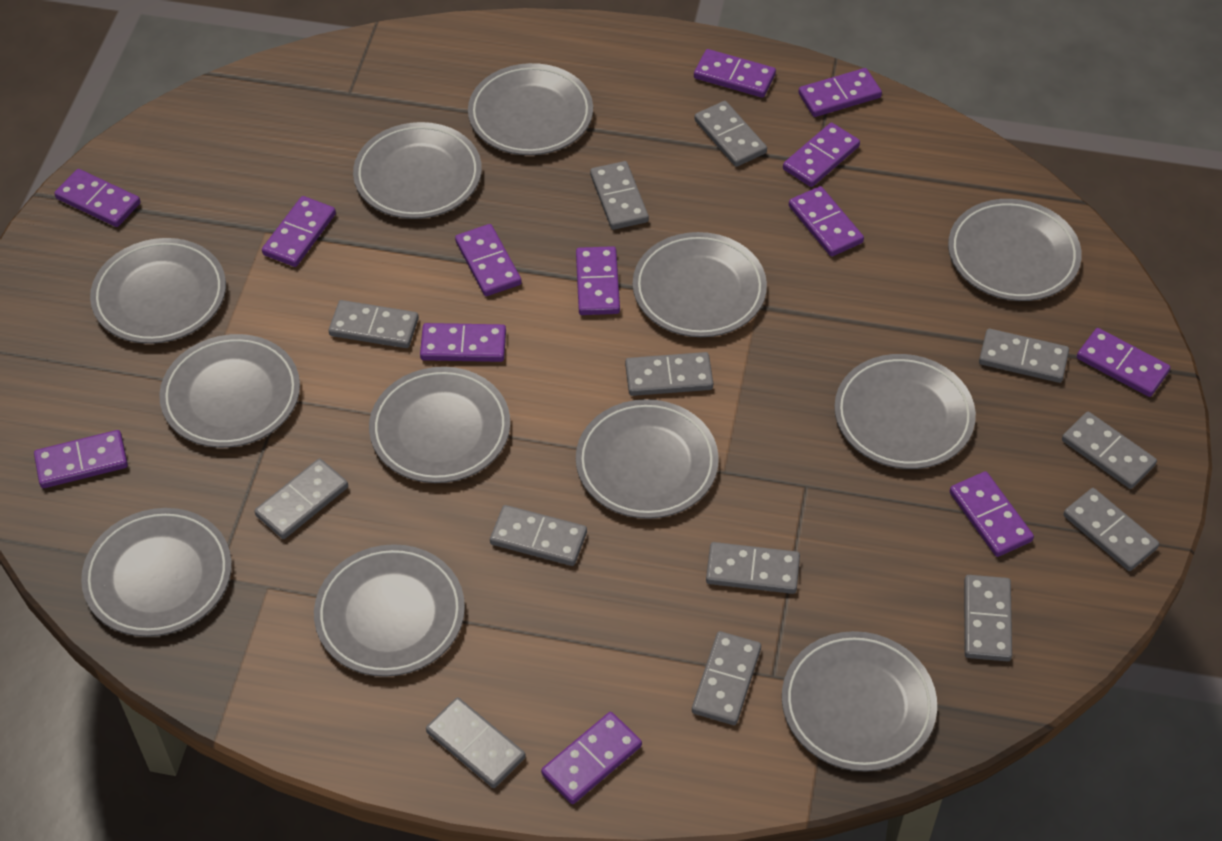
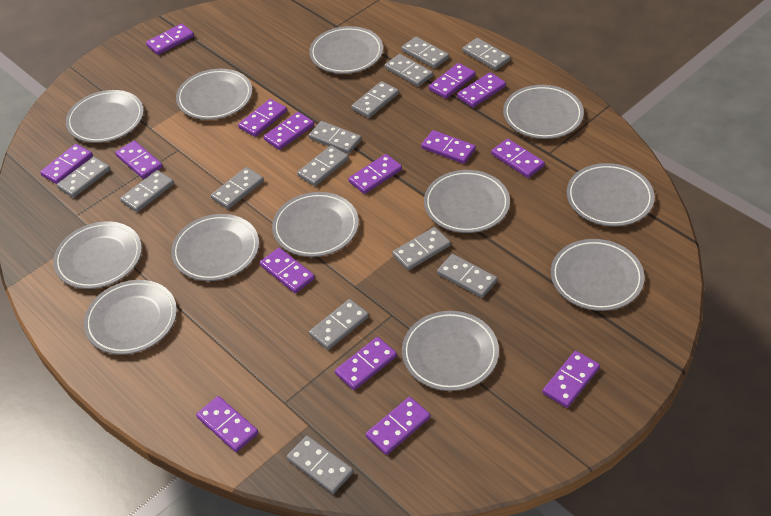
purple domino: 13 -> 15

